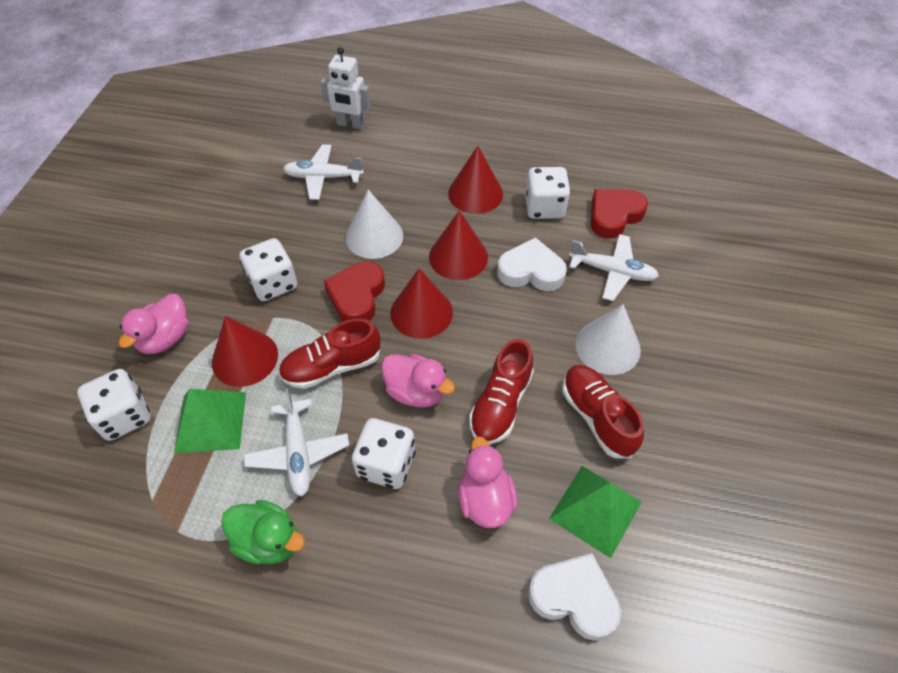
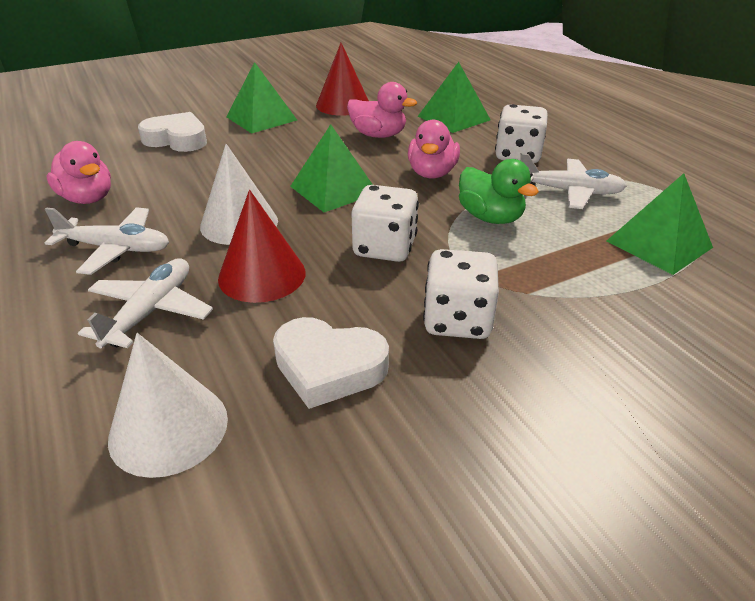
green pyramid: 2 -> 4
red cone: 4 -> 2
red heart: 2 -> 0
red shoe: 3 -> 0
white dice: 4 -> 3
white robot: 1 -> 0

